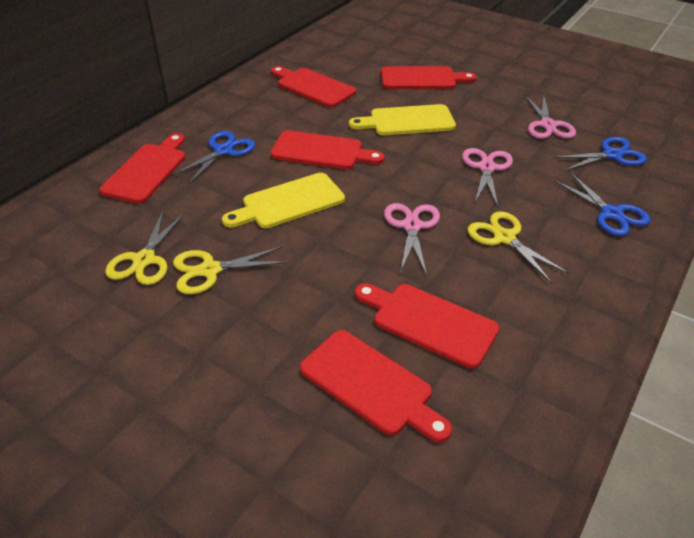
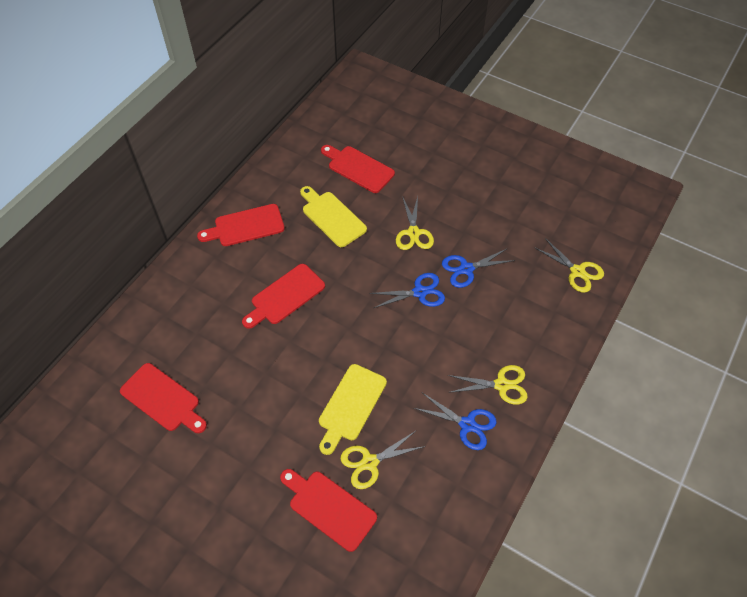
pink scissors: 3 -> 0
red cutting board: 6 -> 5
yellow scissors: 3 -> 4

